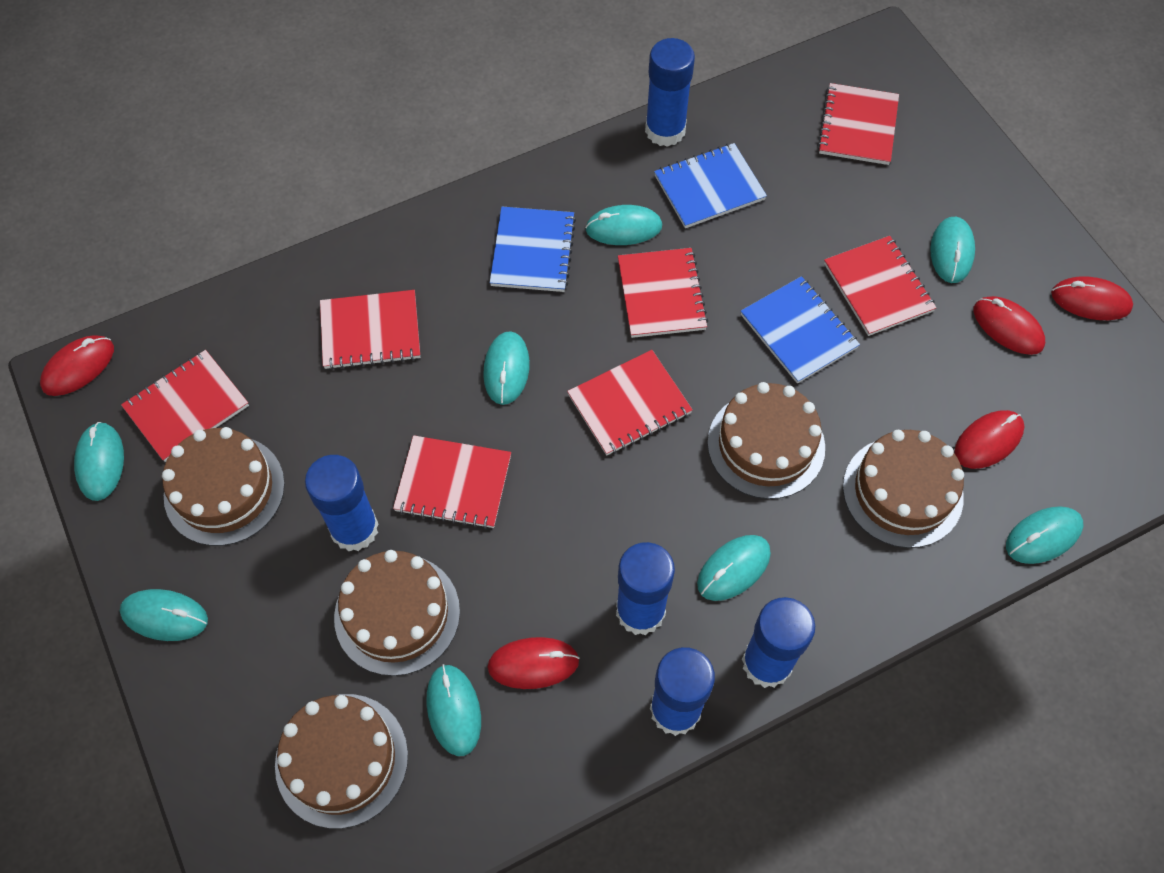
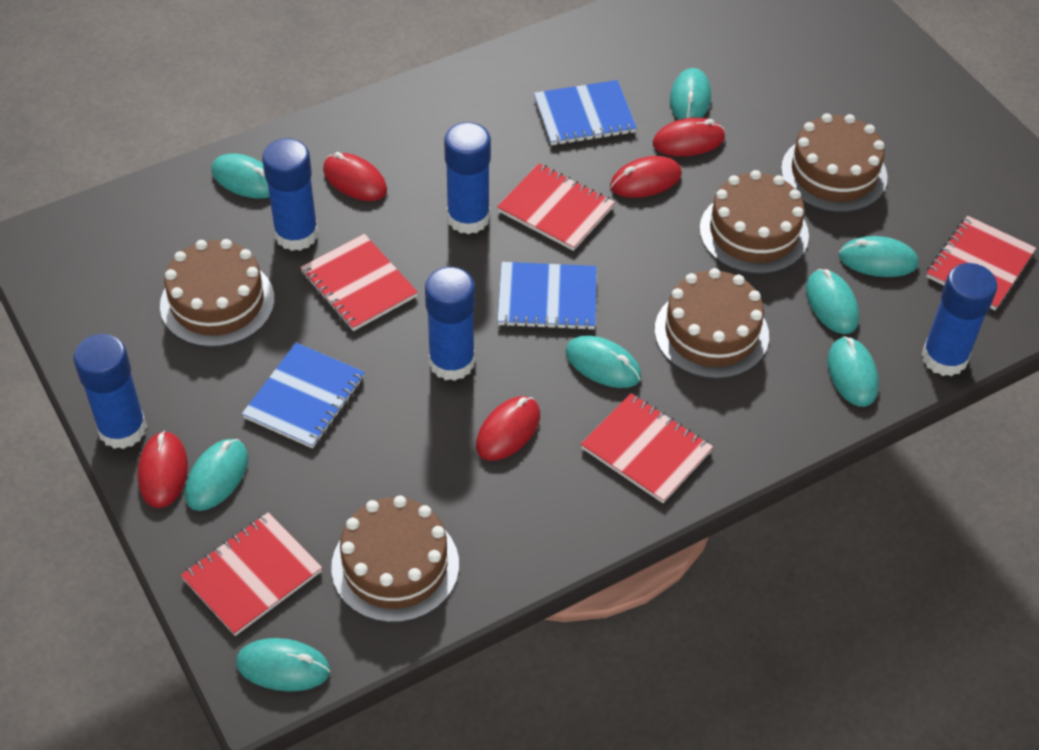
red notebook: 7 -> 5

